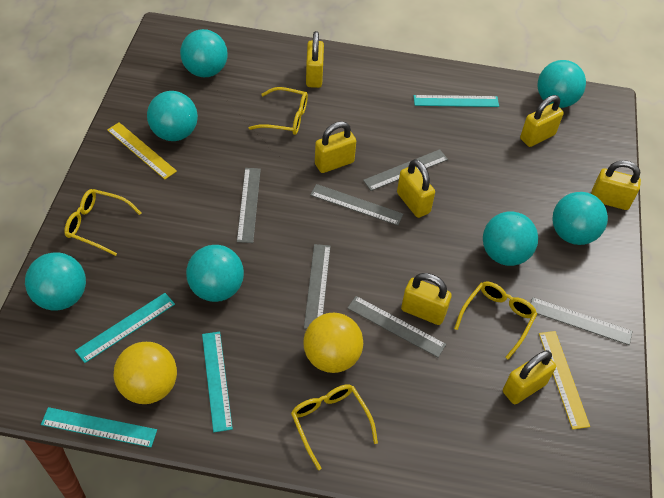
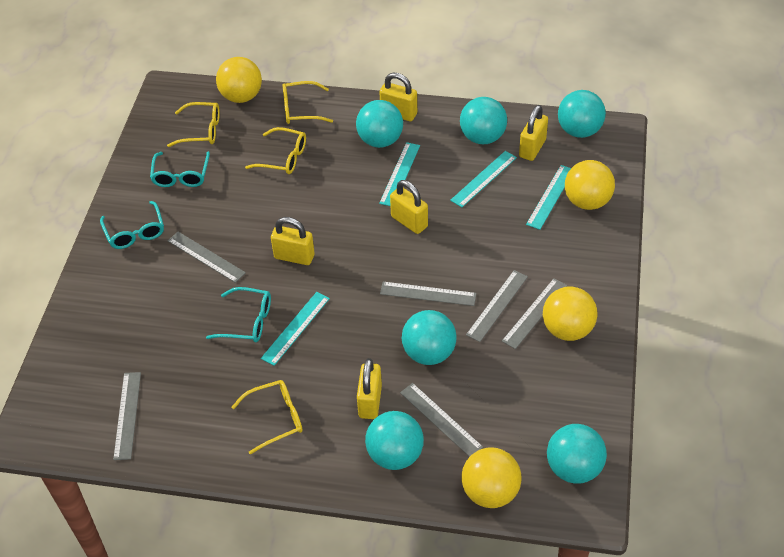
turquoise ball: 7 -> 6
turquoise glasses: 0 -> 3
yellow ball: 2 -> 4
yellow padlock: 7 -> 5
yellow ruler: 2 -> 0

